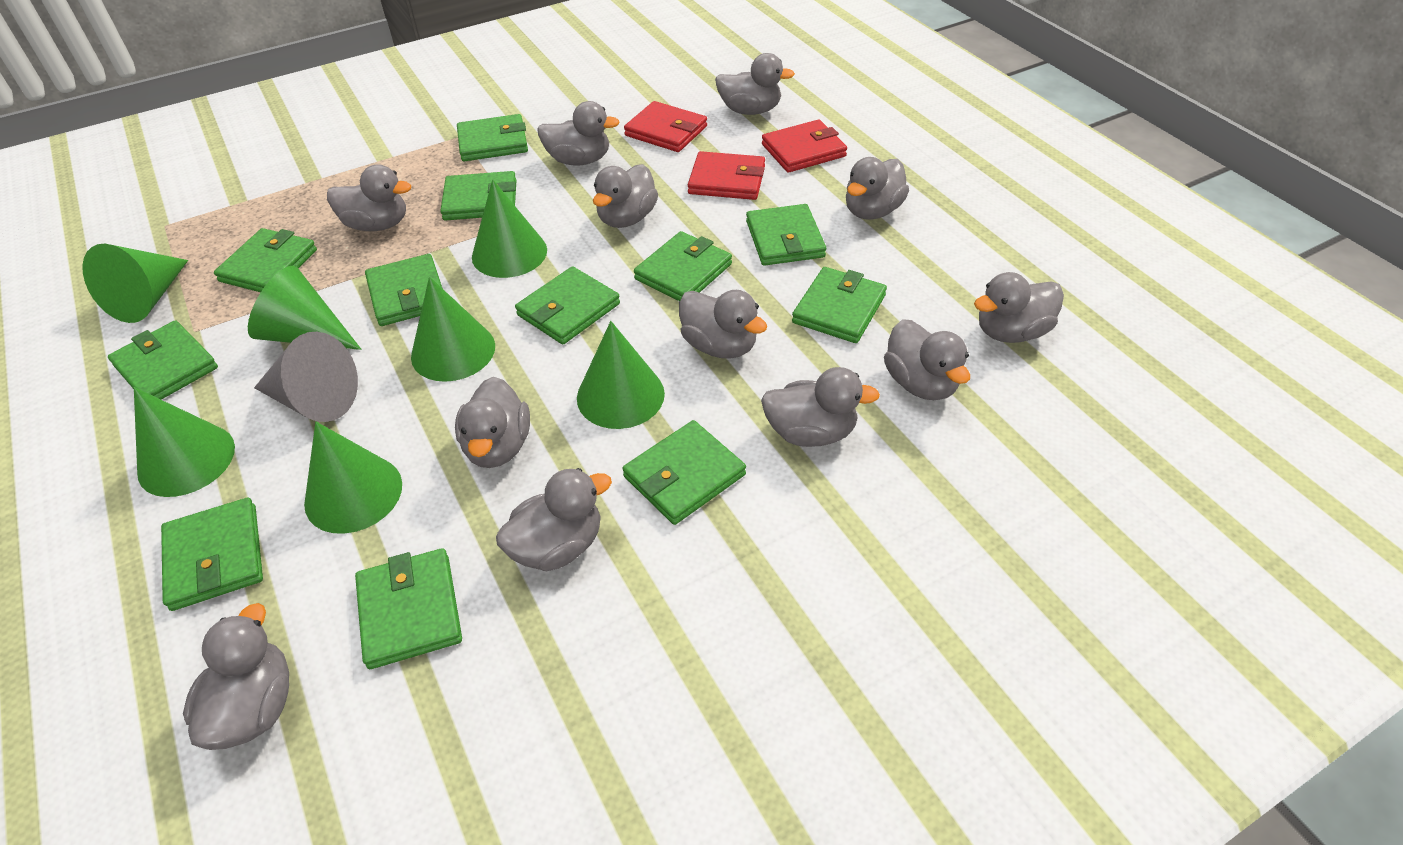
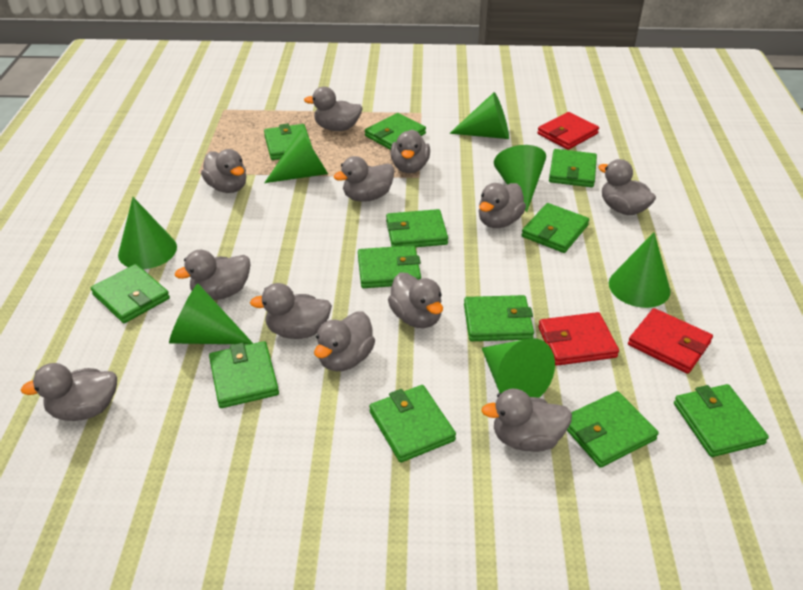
grey cone: 1 -> 0

